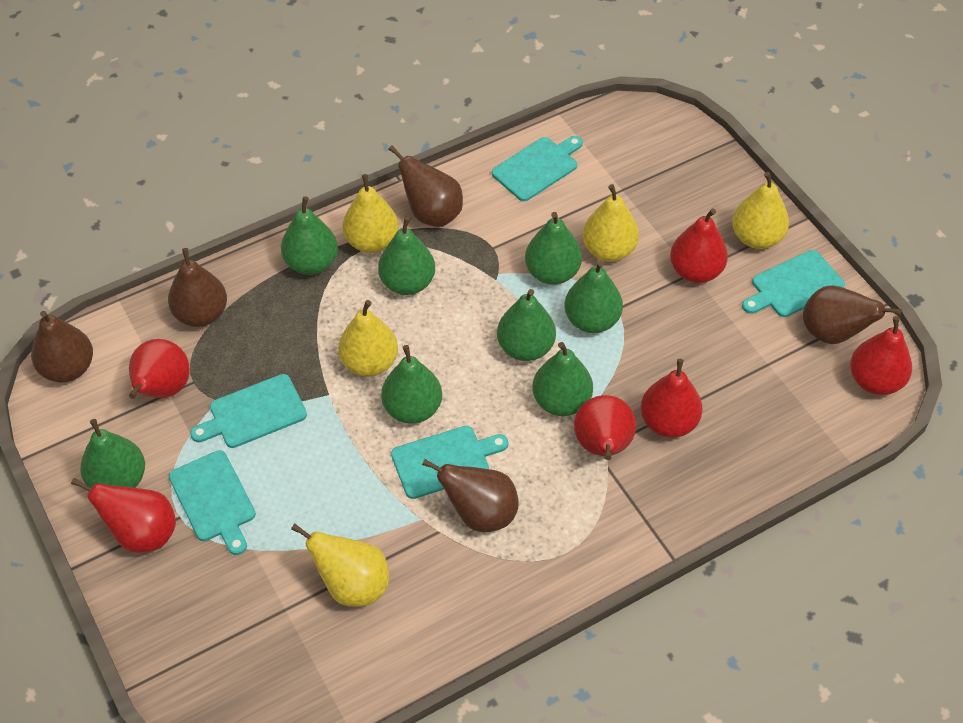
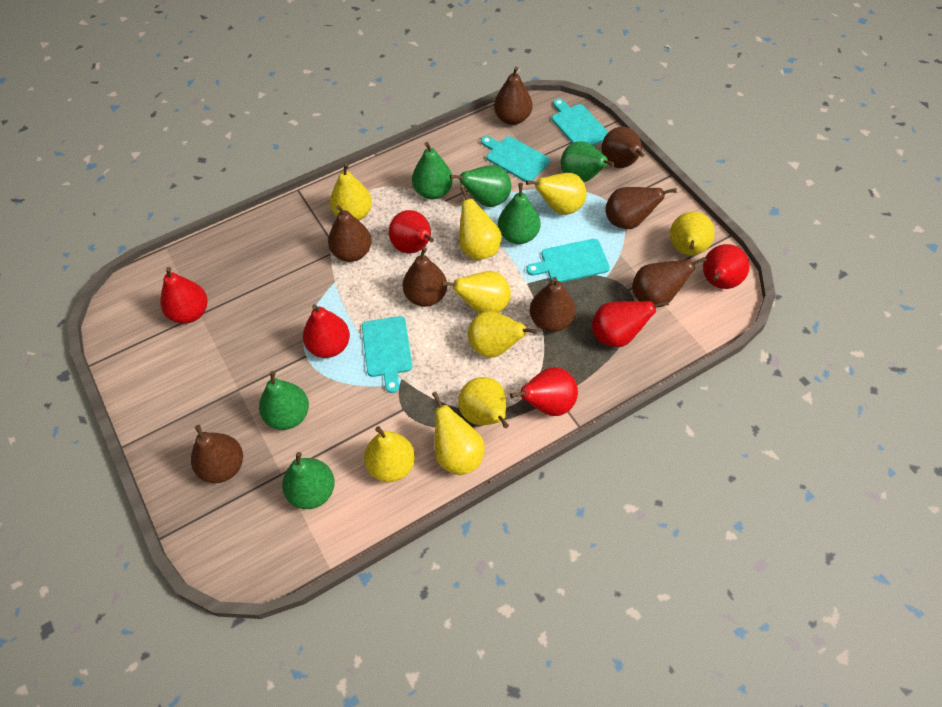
brown pear: 5 -> 8
green pear: 8 -> 6
turquoise cutting board: 5 -> 4
yellow pear: 5 -> 9

